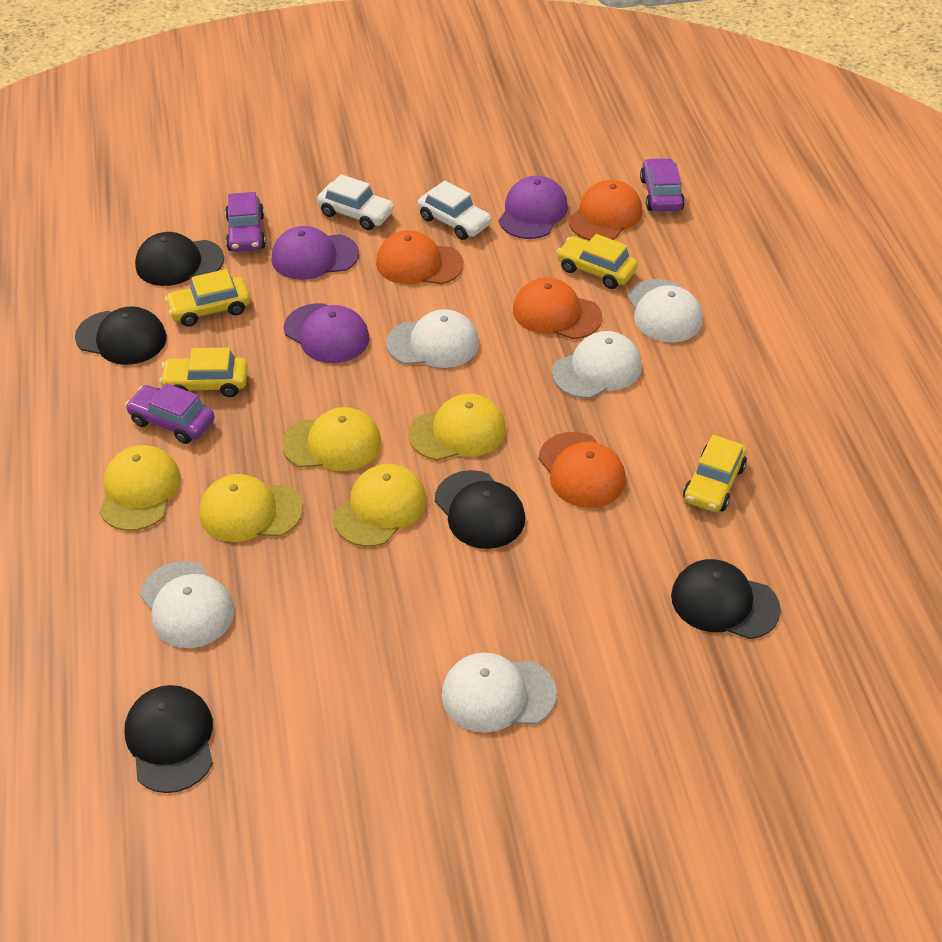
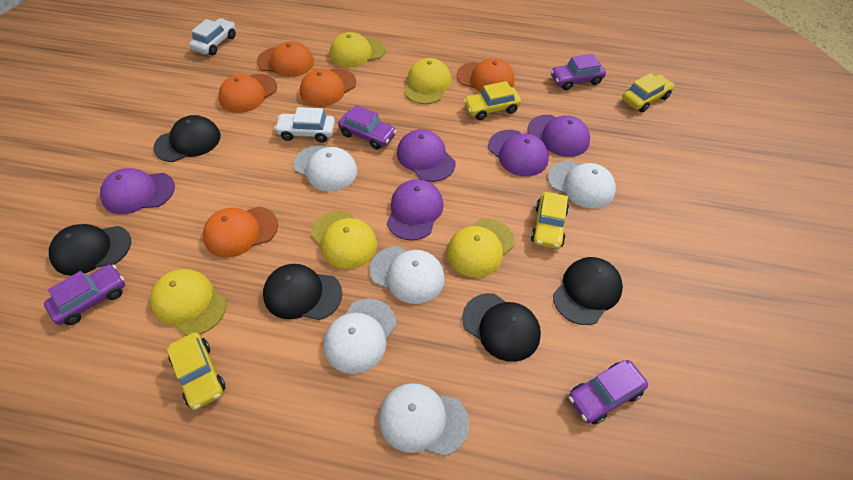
orange cap: 4 -> 5
purple cap: 3 -> 5
purple car: 3 -> 4

